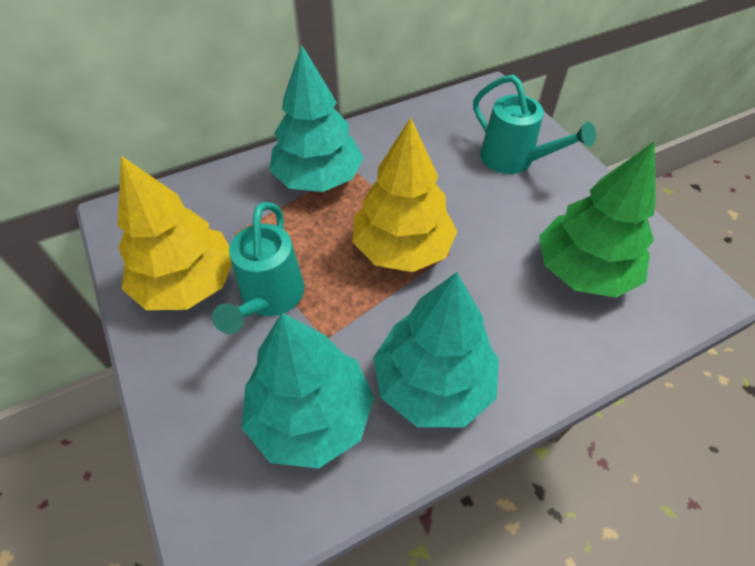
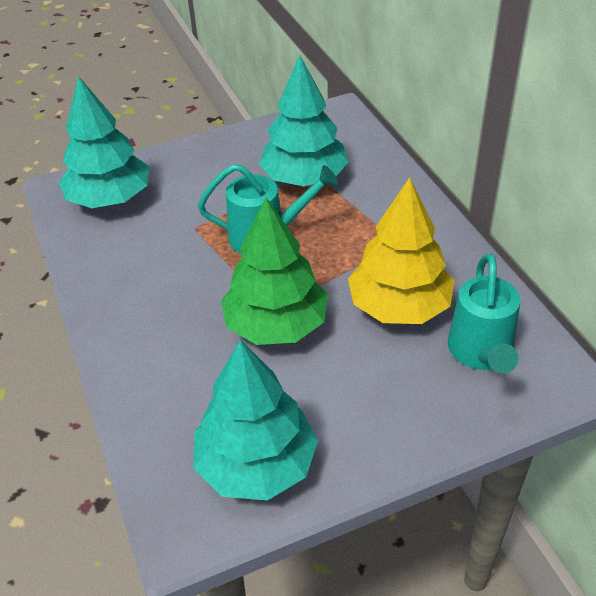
yellow tree: 2 -> 1

